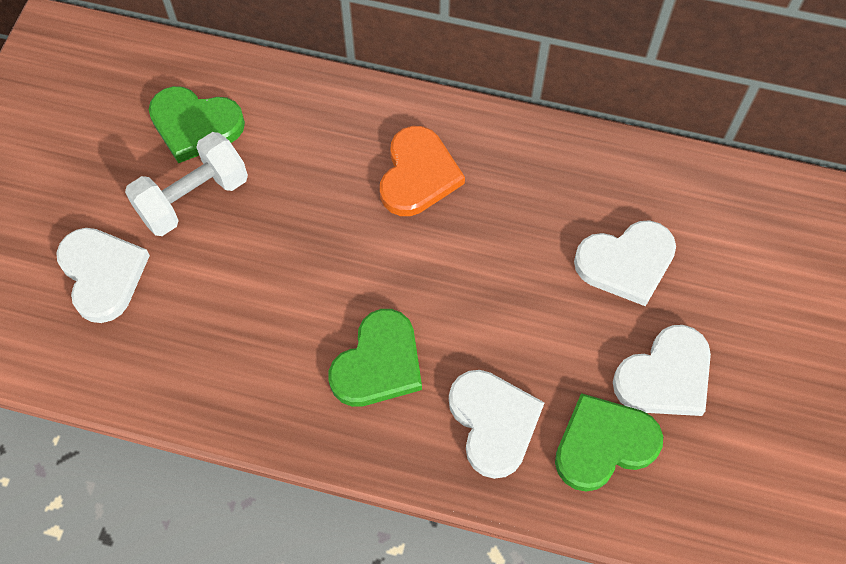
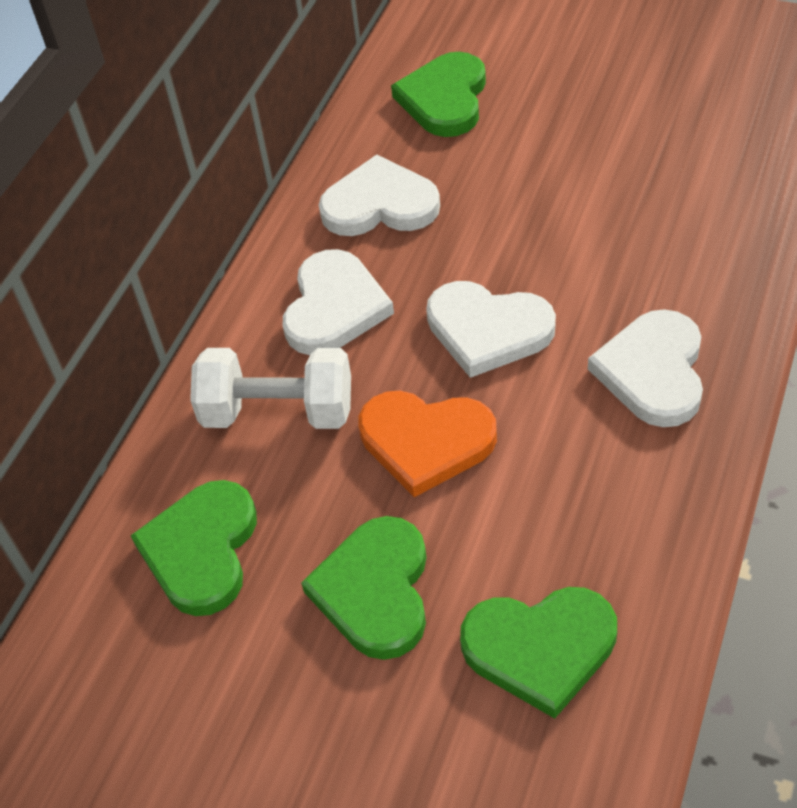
green heart: 3 -> 4

